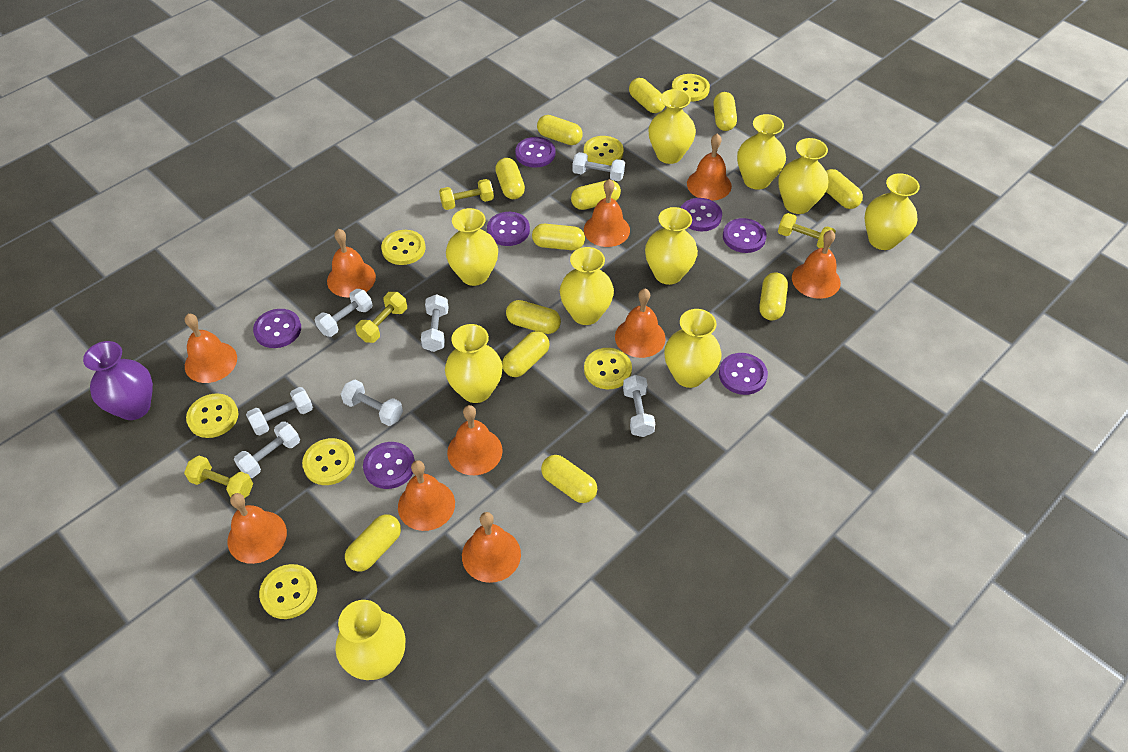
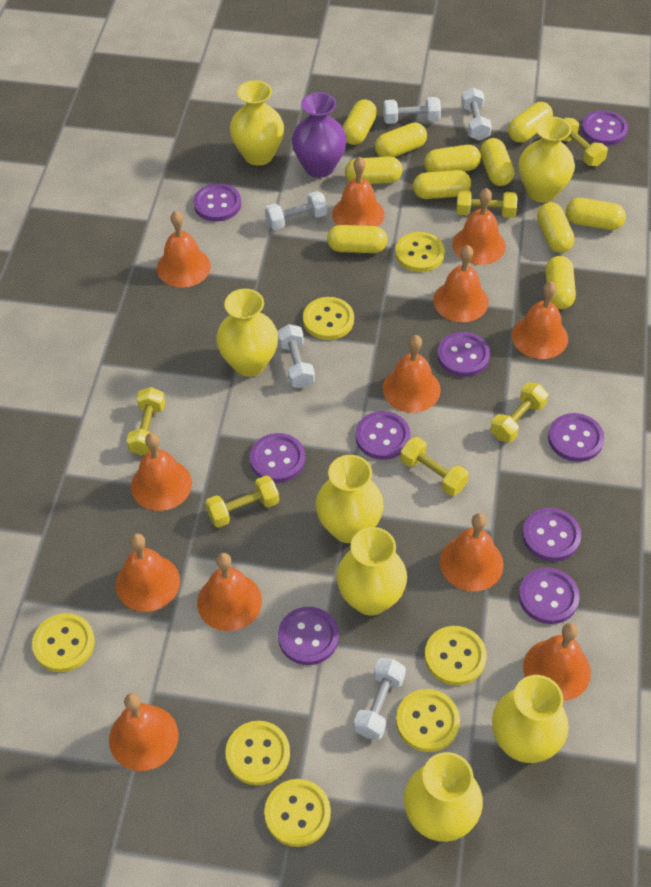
orange bell: 10 -> 12
purple button: 7 -> 9
white dumbbell: 7 -> 5
yellow capsule: 12 -> 11
yellow dumbbell: 4 -> 6
yellow vase: 10 -> 7

